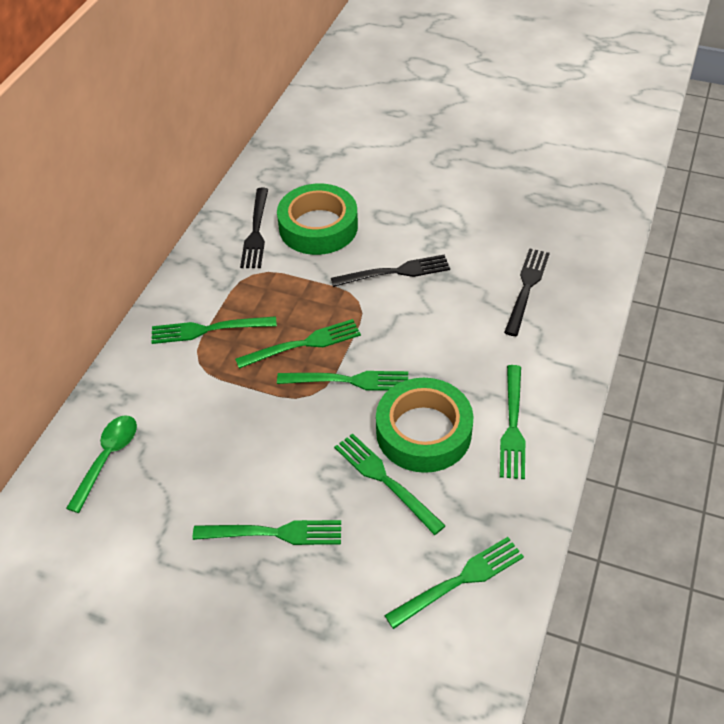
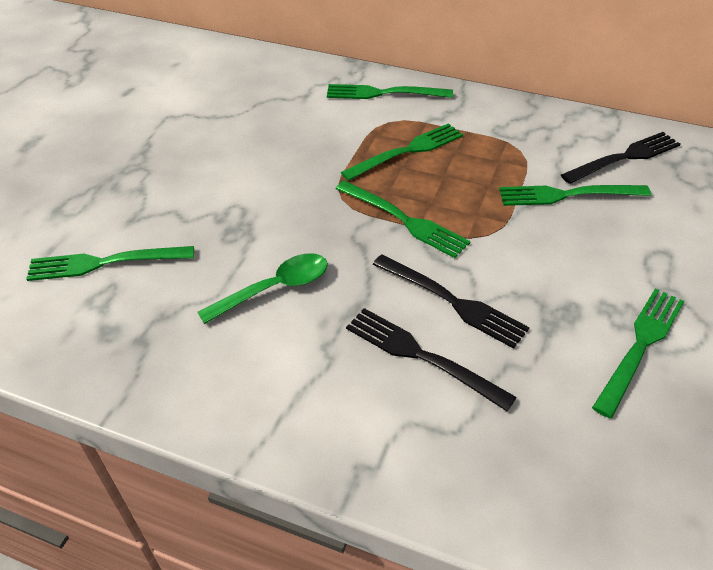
green fork: 7 -> 6
green tape: 2 -> 0

